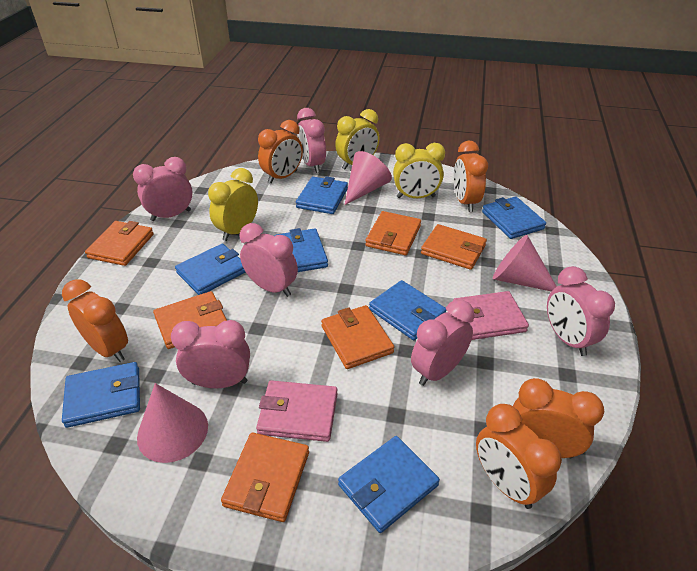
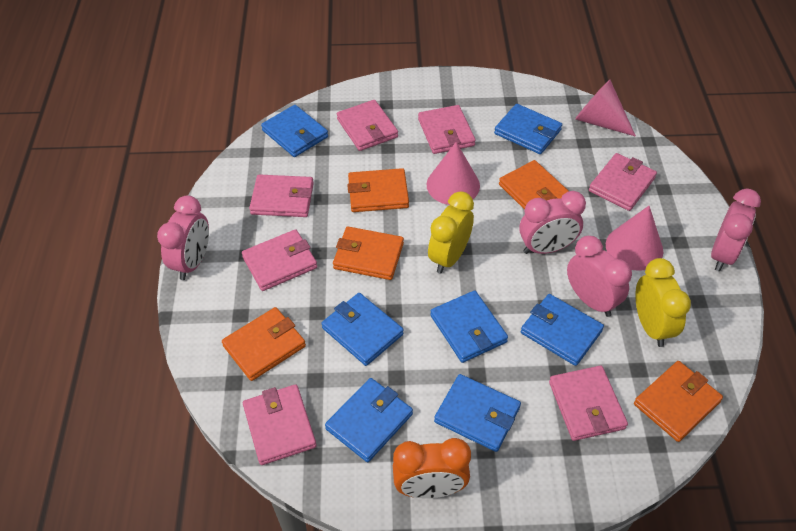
orange clock: 5 -> 1
orange wallet: 6 -> 5
pink clock: 6 -> 4
pink wallet: 2 -> 7
yellow clock: 3 -> 2

